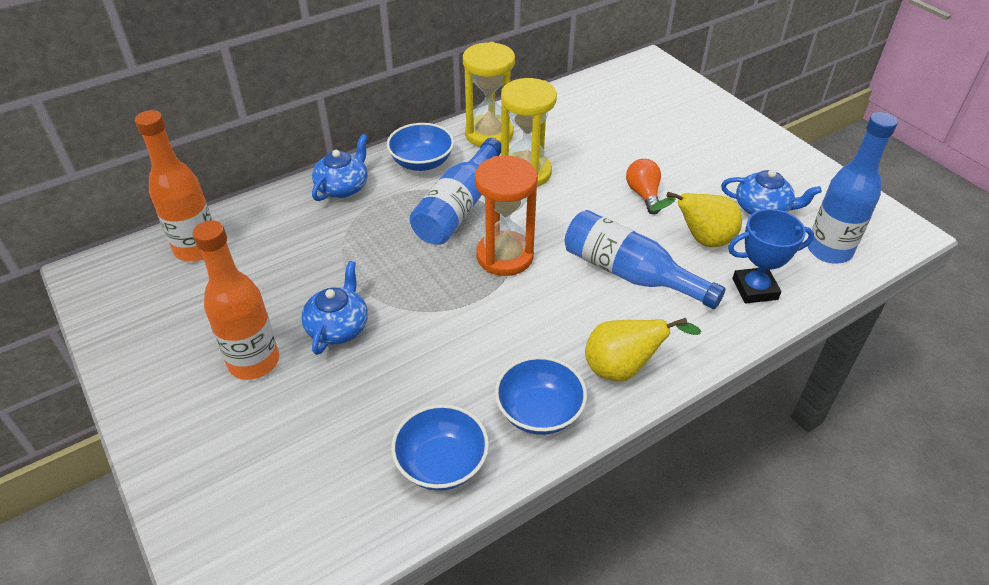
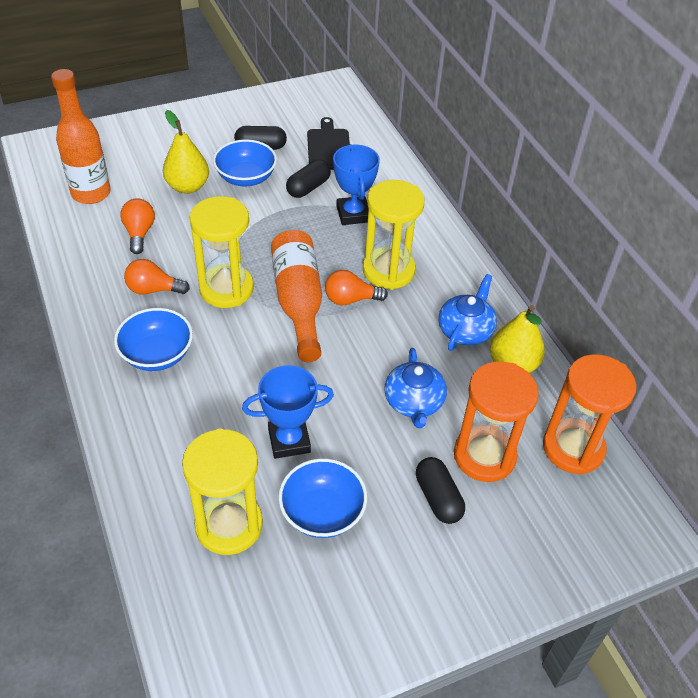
black capsule: 0 -> 3
black cutting board: 0 -> 1
blue bottle: 3 -> 0
blue teapot: 3 -> 2
blue trophy: 1 -> 2
orange hourglass: 1 -> 2
orange light bulb: 1 -> 3
yellow hourglass: 2 -> 3

